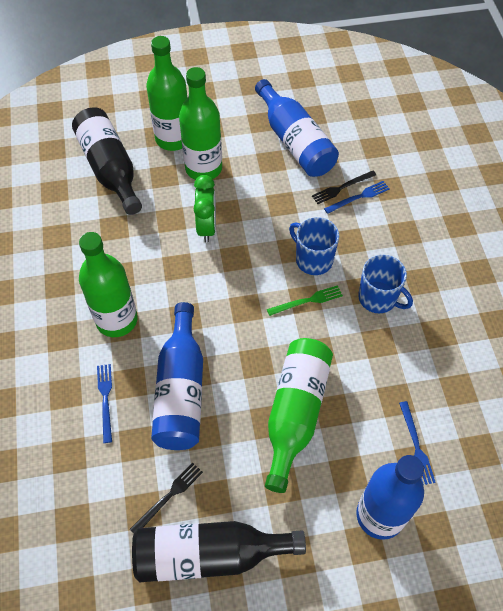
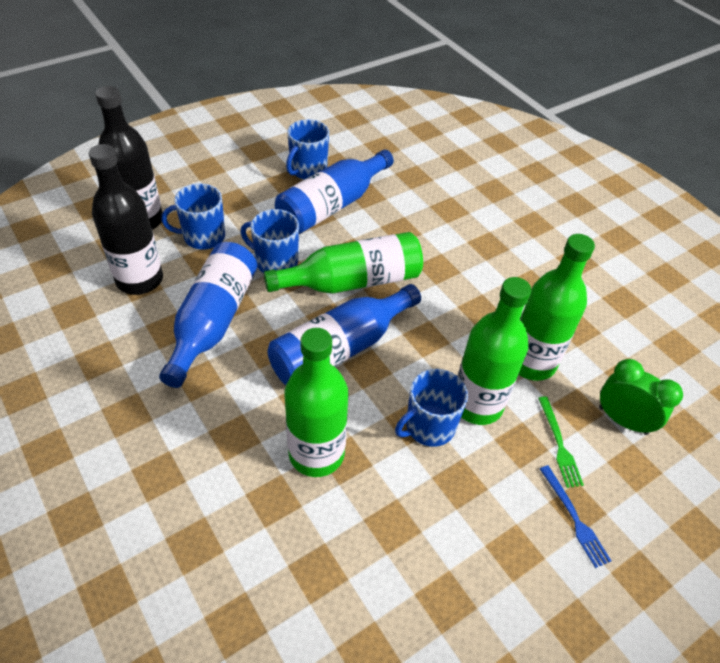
black fork: 2 -> 0
blue fork: 3 -> 1
blue mug: 2 -> 4

